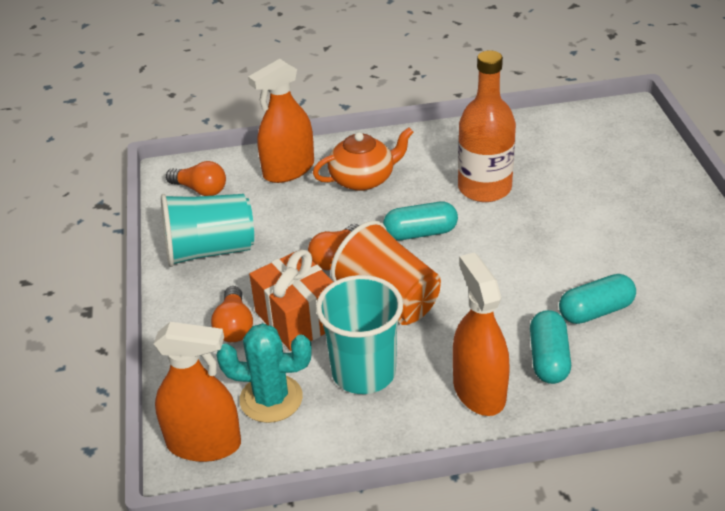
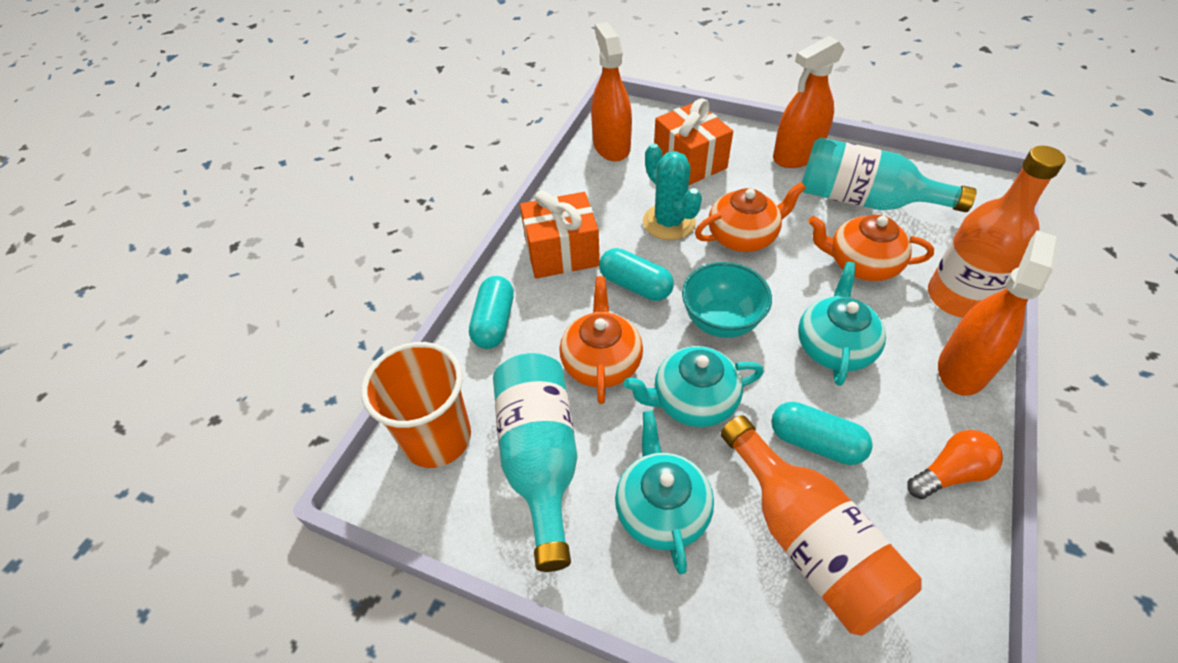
orange bottle: 1 -> 2
orange gift: 1 -> 2
orange light bulb: 3 -> 1
orange teapot: 1 -> 3
turquoise bottle: 0 -> 2
turquoise bowl: 0 -> 1
turquoise cup: 2 -> 0
turquoise teapot: 0 -> 3

